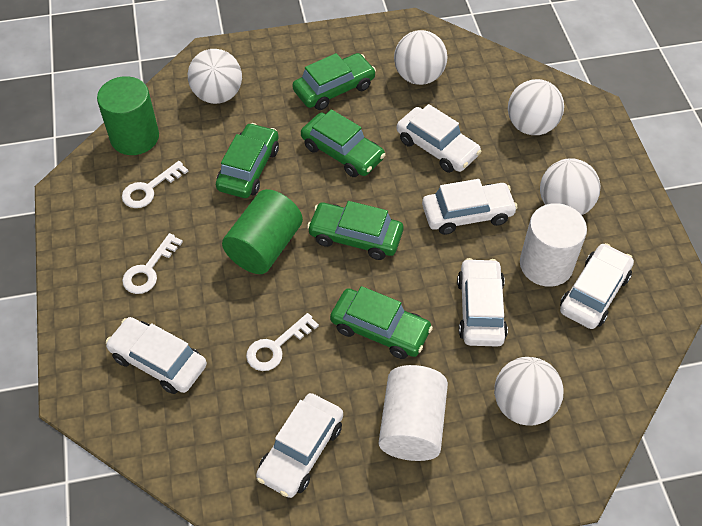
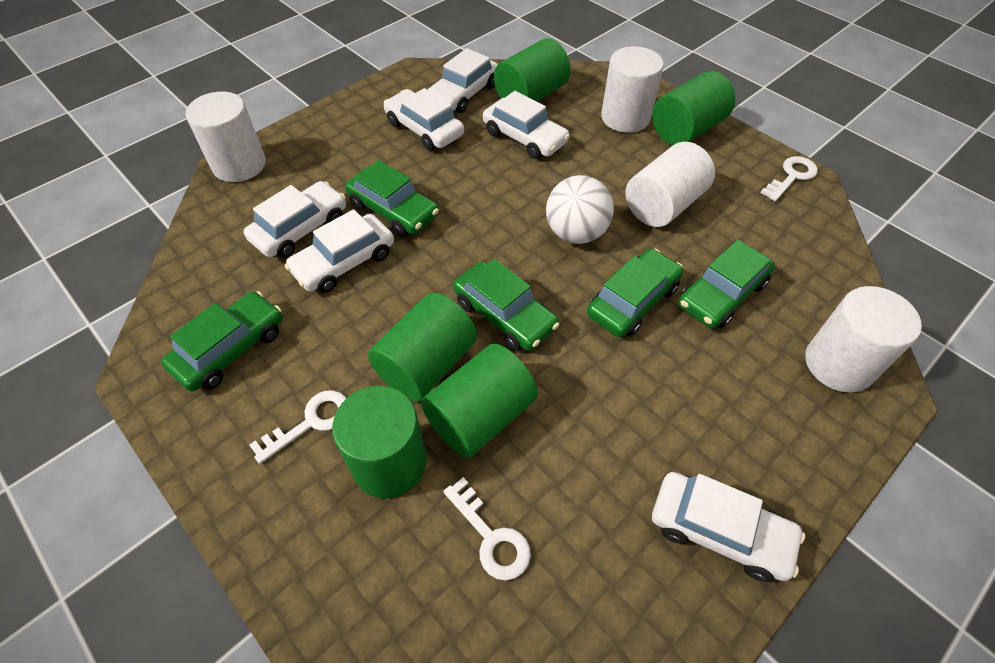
green cylinder: 2 -> 5
white ball: 5 -> 1
white cylinder: 2 -> 4

